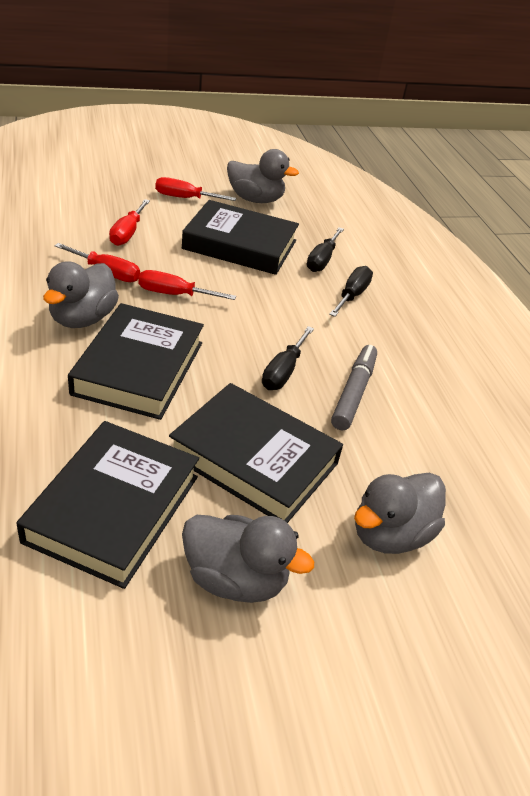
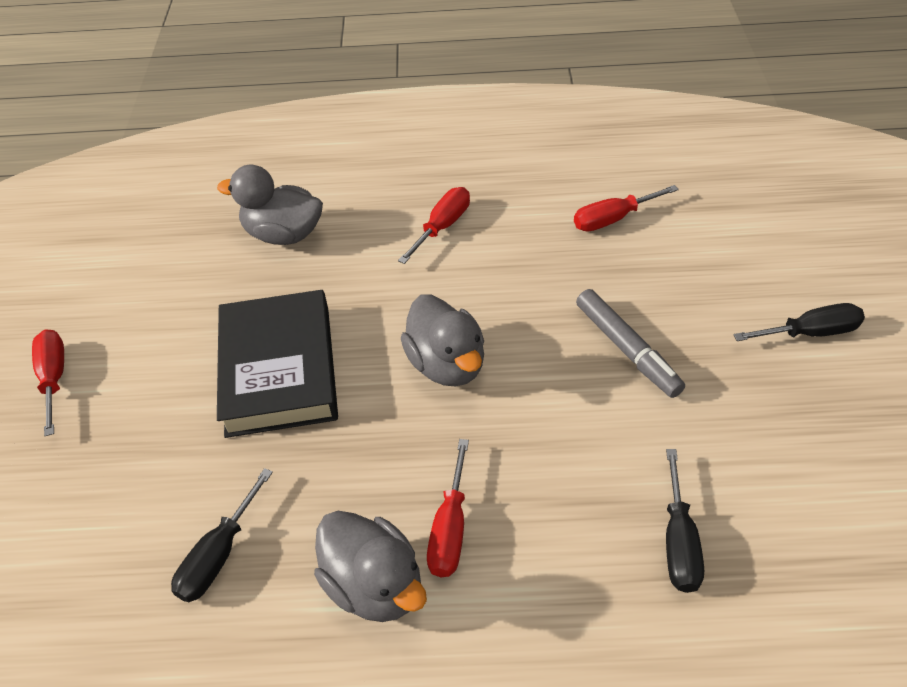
black book: 4 -> 1
grey duck: 4 -> 3

